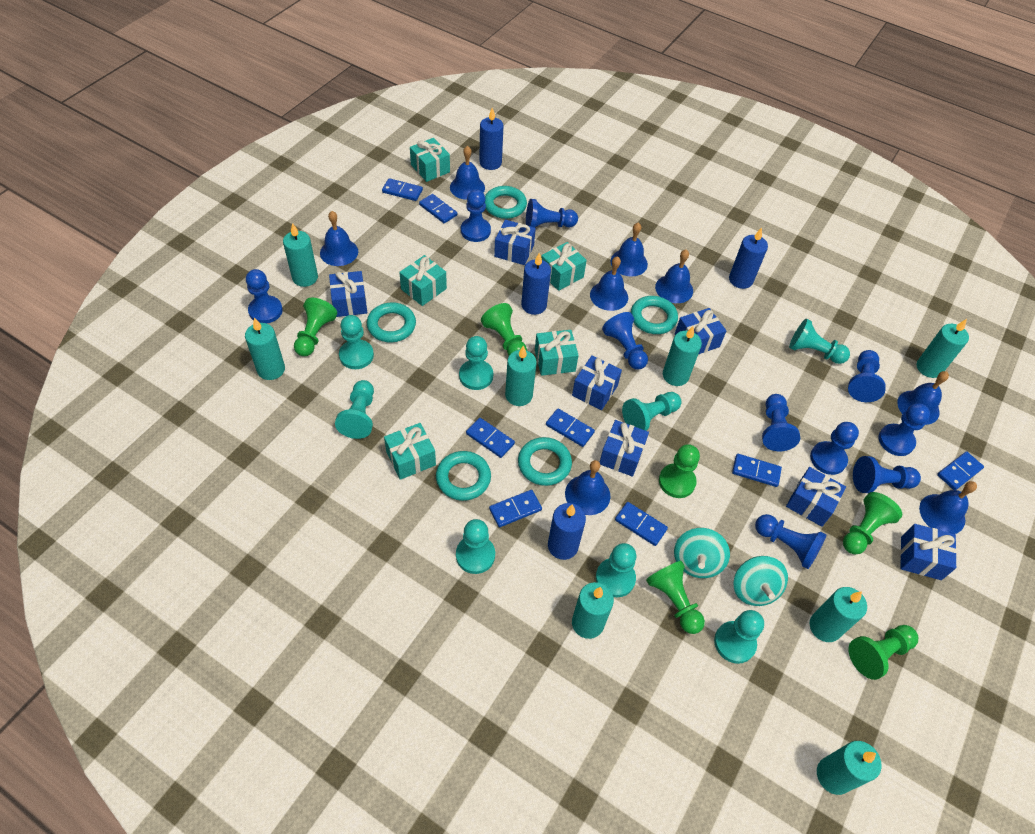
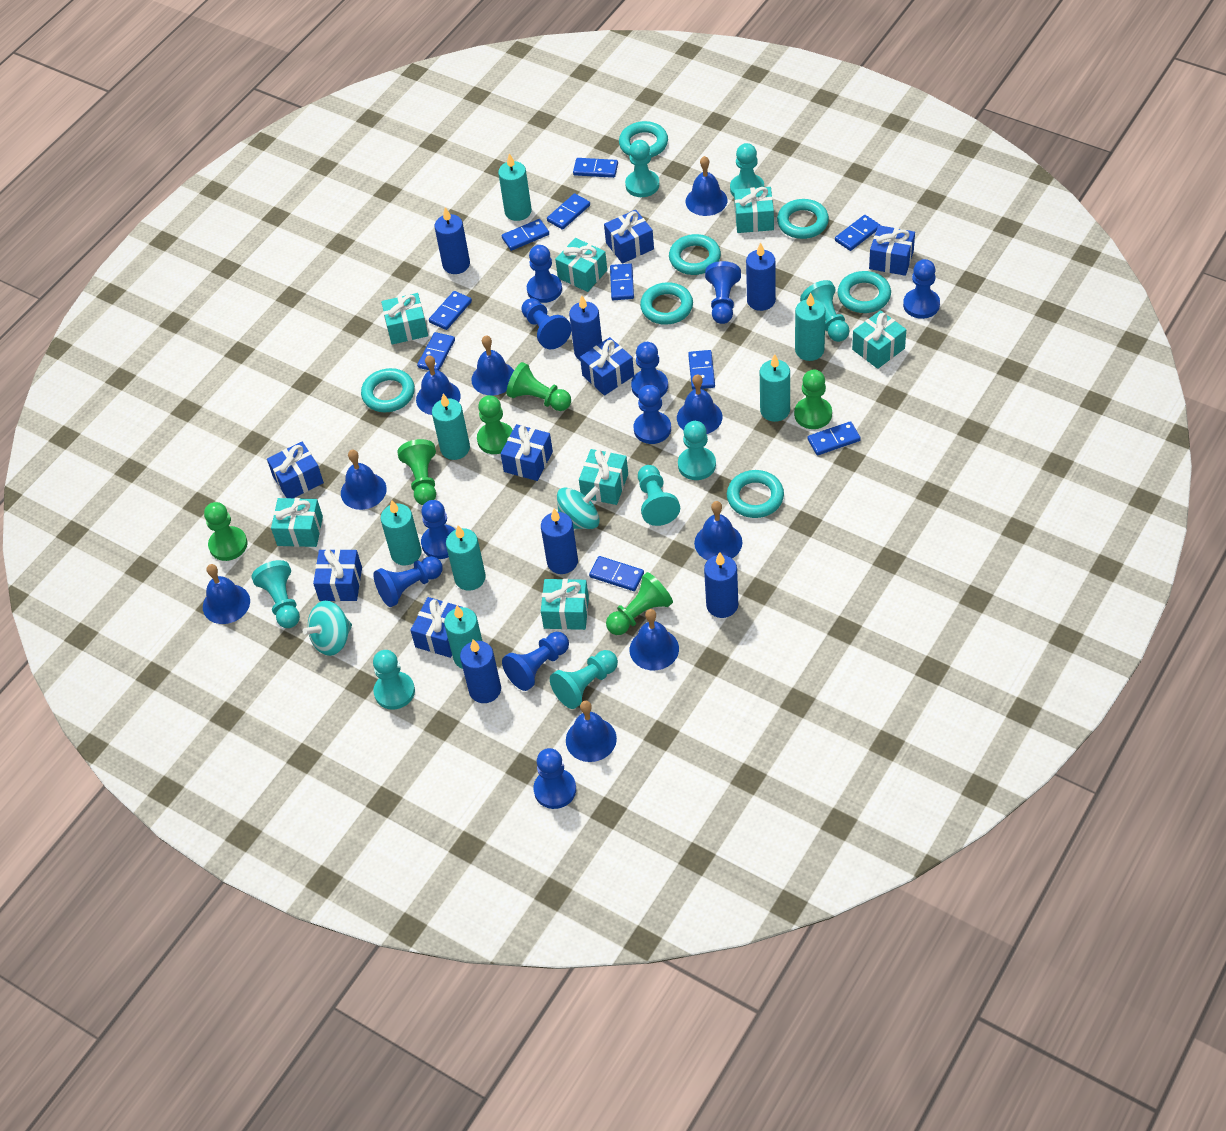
blue bell: 8 -> 9
blue candle: 4 -> 6
blue domino: 8 -> 10
turquoise candle: 8 -> 7
turquoise gift: 5 -> 7
turquoise ring: 5 -> 7

